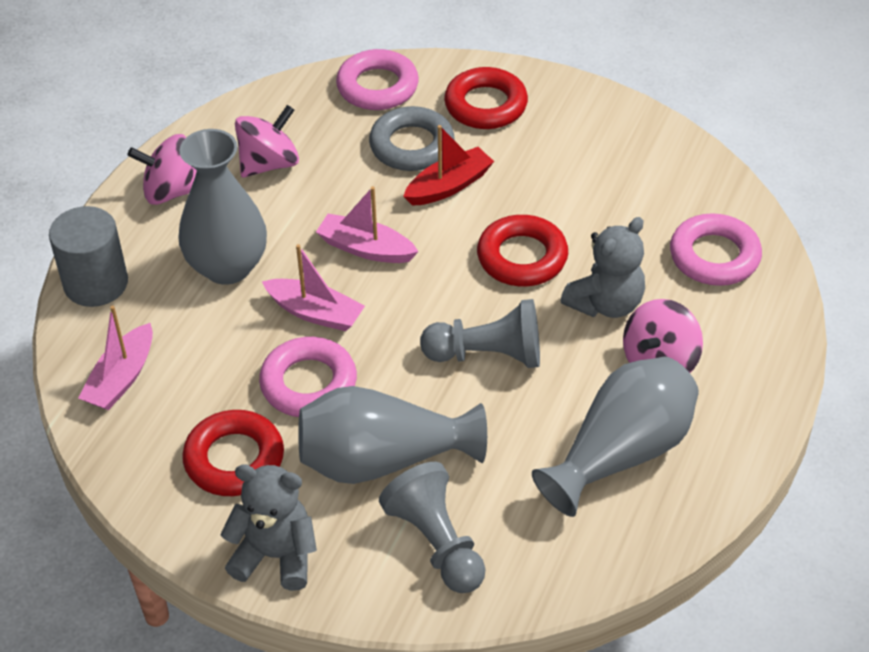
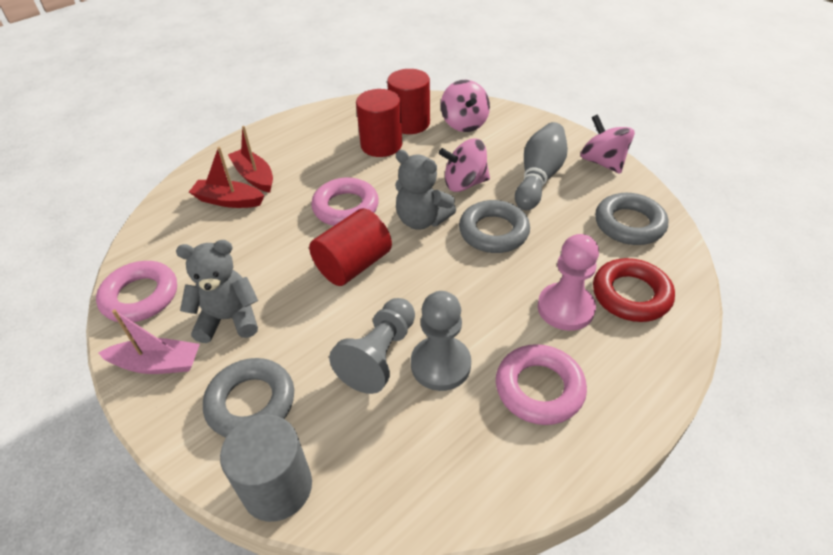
grey bowling pin: 0 -> 1
grey ring: 1 -> 3
grey vase: 3 -> 0
pink boat: 3 -> 1
pink pawn: 0 -> 1
red boat: 1 -> 2
red cylinder: 0 -> 3
red ring: 3 -> 1

